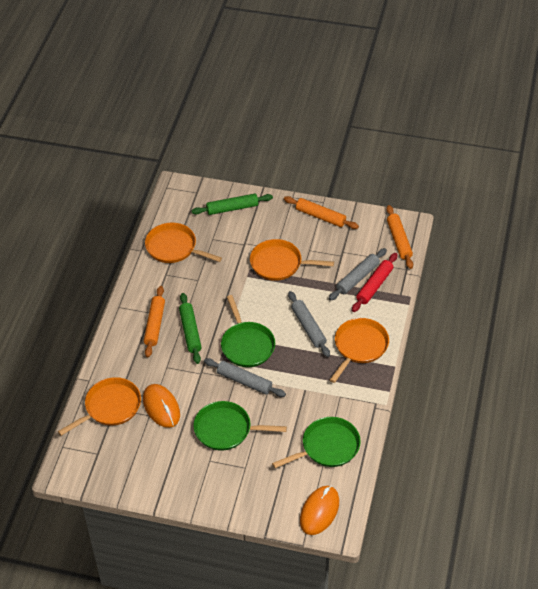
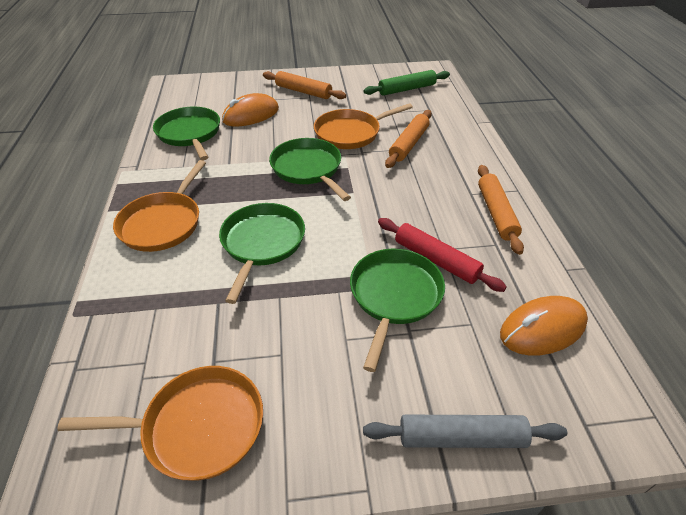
green pan: 3 -> 4
green rolling pin: 2 -> 1
grey rolling pin: 3 -> 1
orange pan: 4 -> 3

